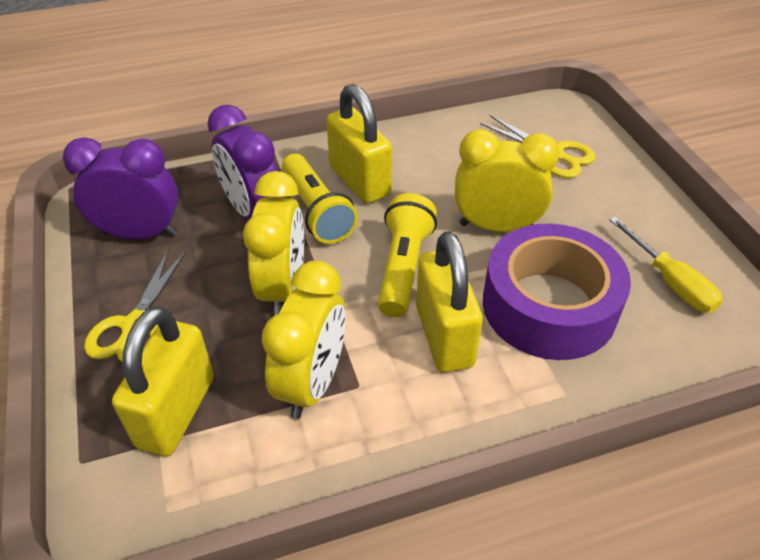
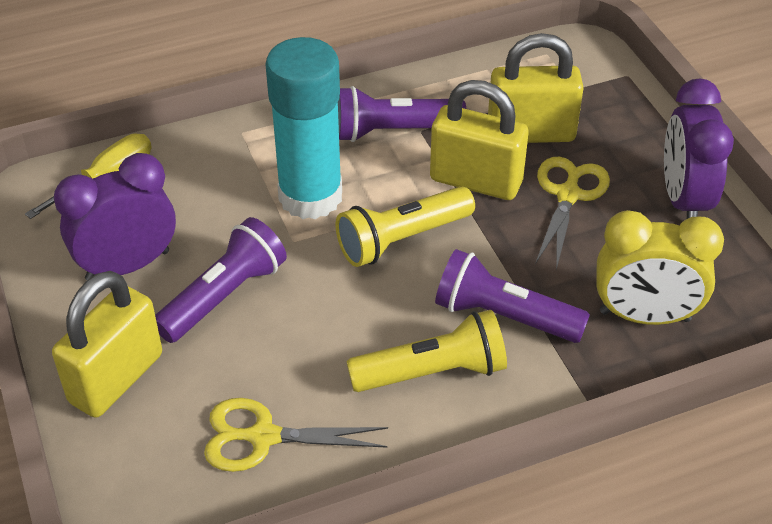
purple flashlight: 0 -> 3
purple tape: 1 -> 0
turquoise glue stick: 0 -> 1
yellow clock: 3 -> 1

